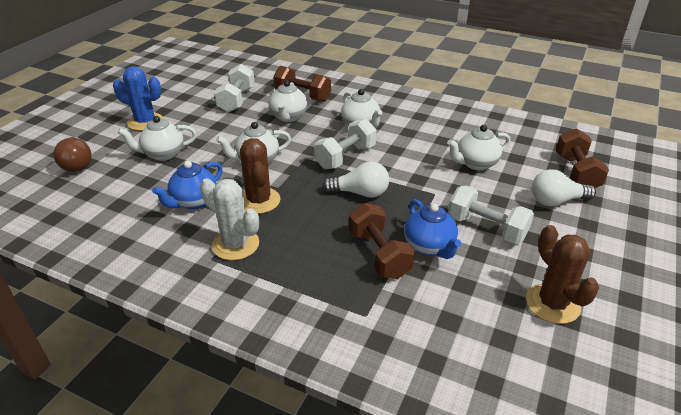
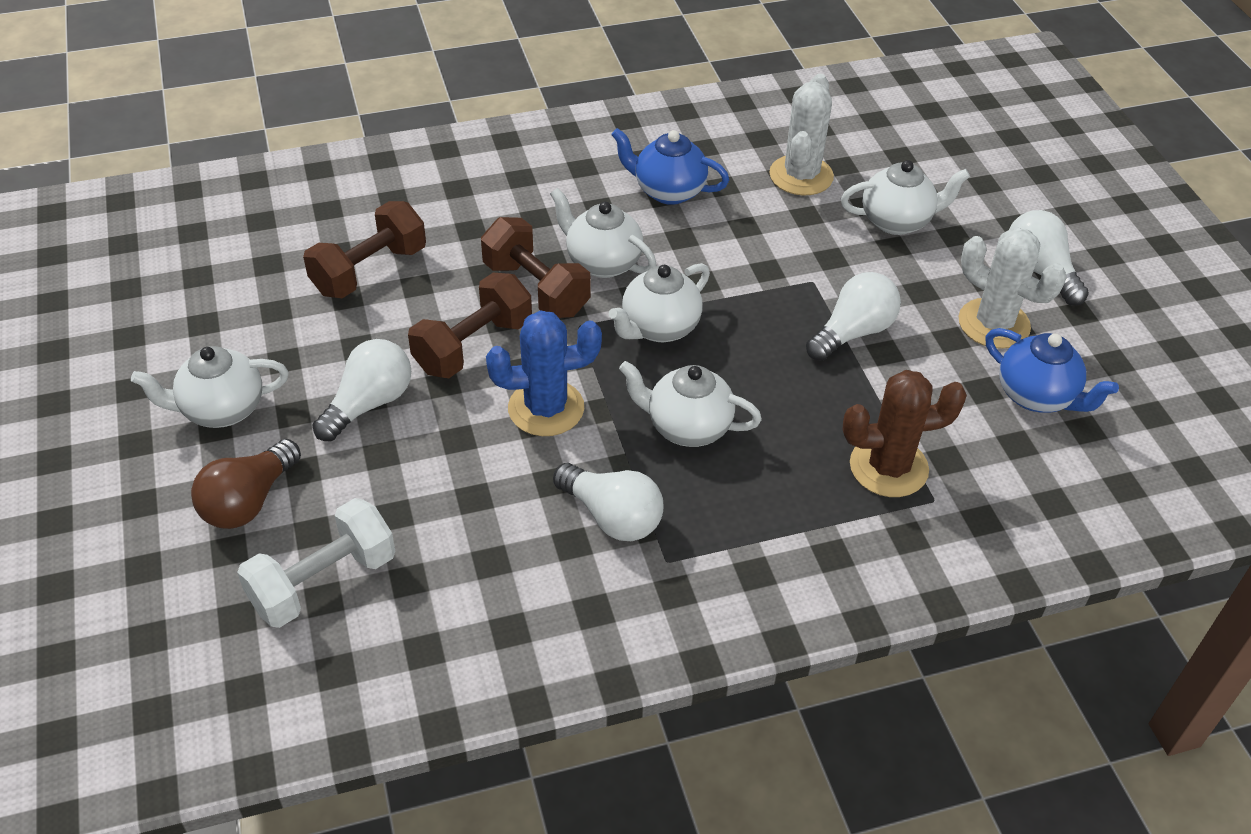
brown cactus: 2 -> 1
white cactus: 1 -> 2
white dumbbell: 3 -> 1
white light bulb: 2 -> 4

